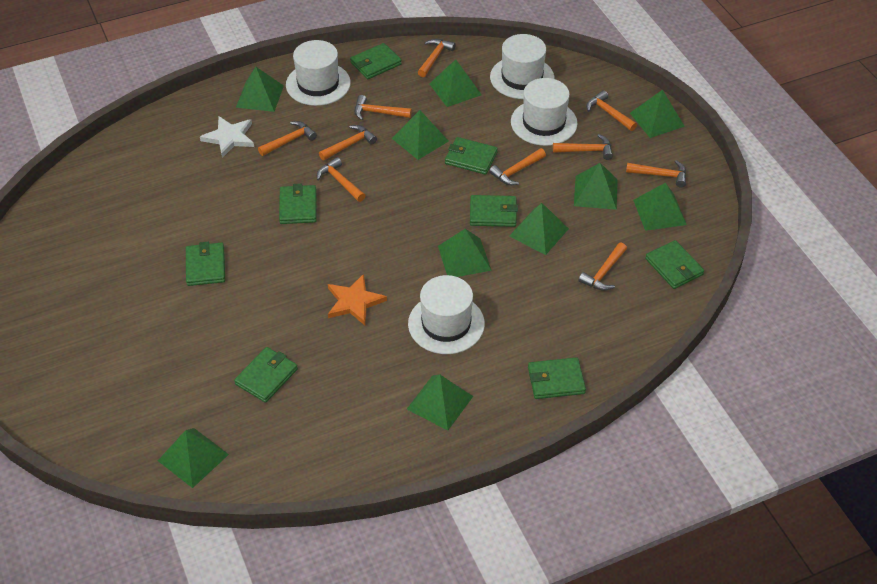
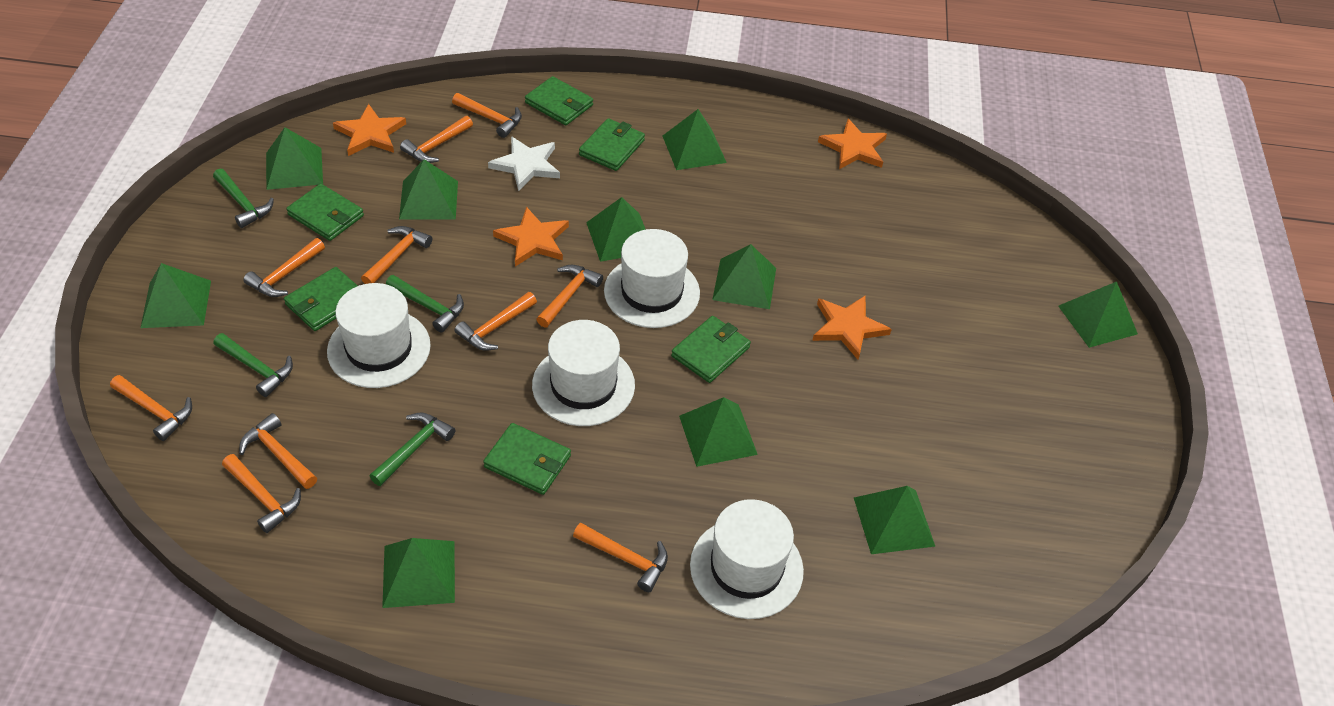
green hammer: 0 -> 4
green wallet: 8 -> 6
orange star: 1 -> 4

